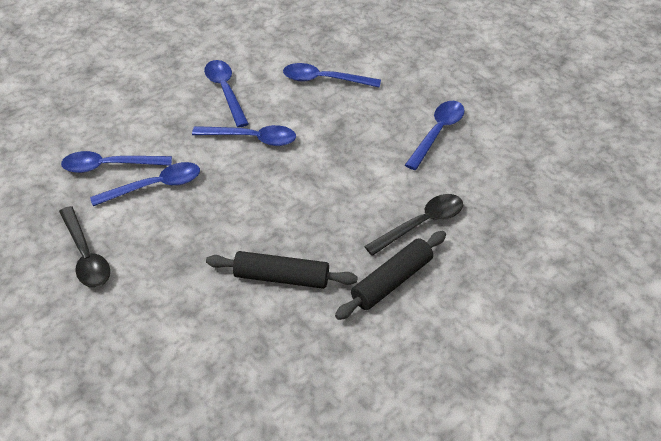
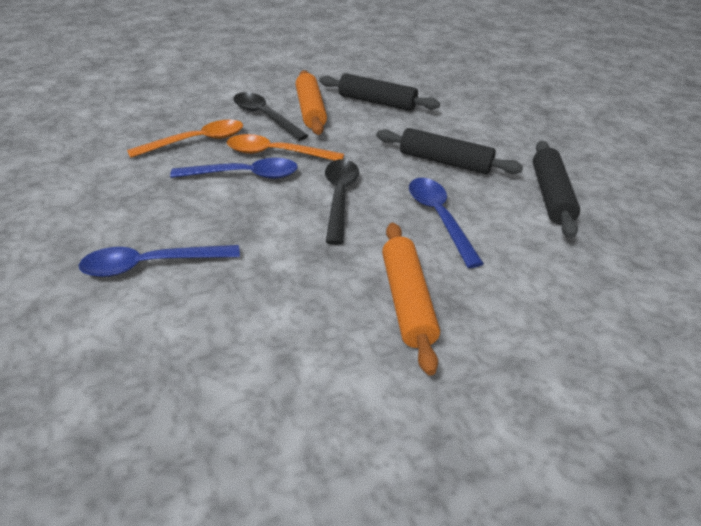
black rolling pin: 2 -> 3
blue spoon: 6 -> 3
orange rolling pin: 0 -> 2
orange spoon: 0 -> 2

